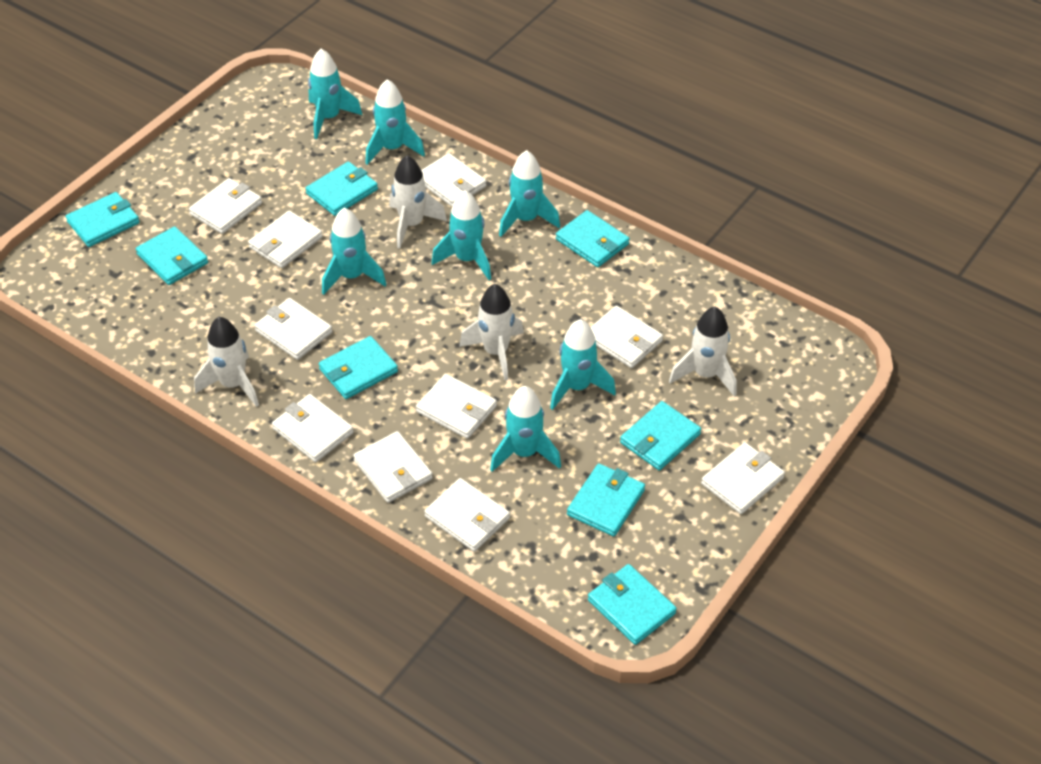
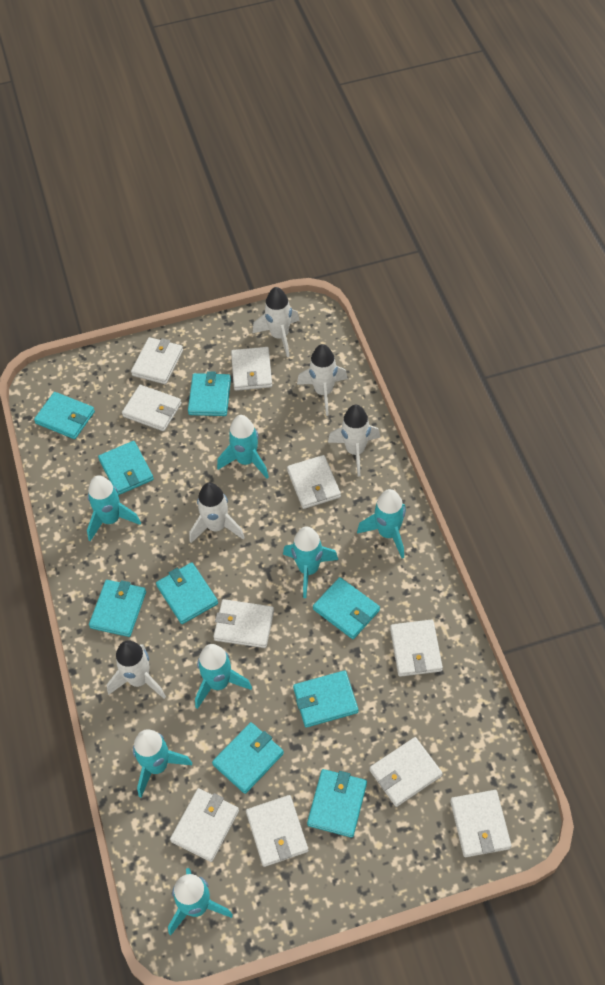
turquoise wallet: 8 -> 9
white rocket: 4 -> 5

